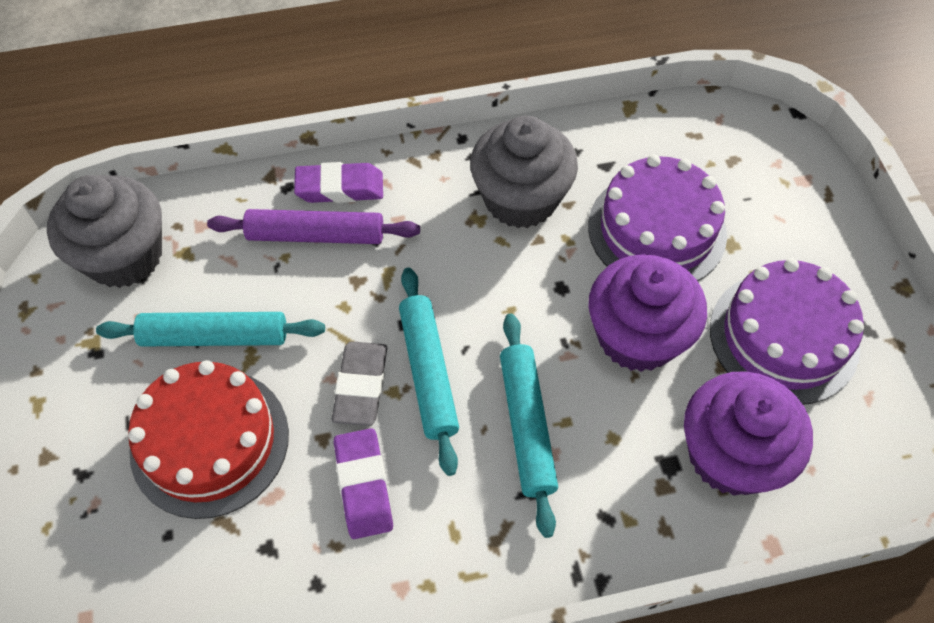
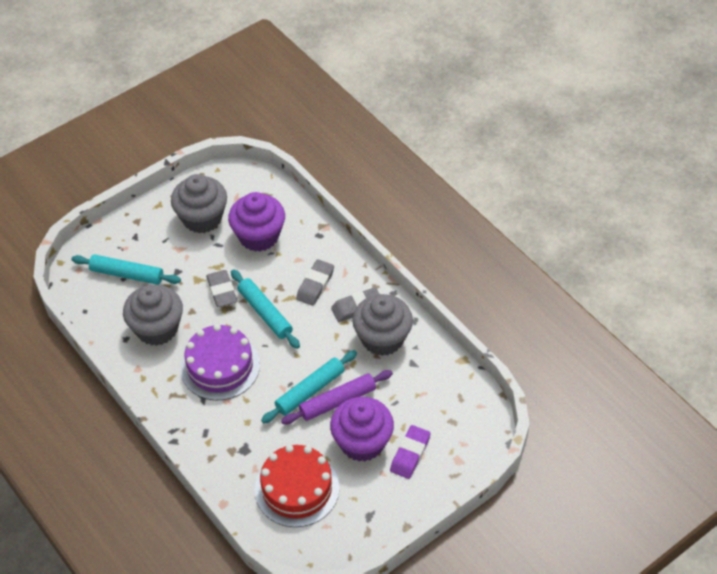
grey cupcake: 2 -> 3
grey eraser: 1 -> 3
purple cake: 2 -> 1
purple eraser: 2 -> 1

